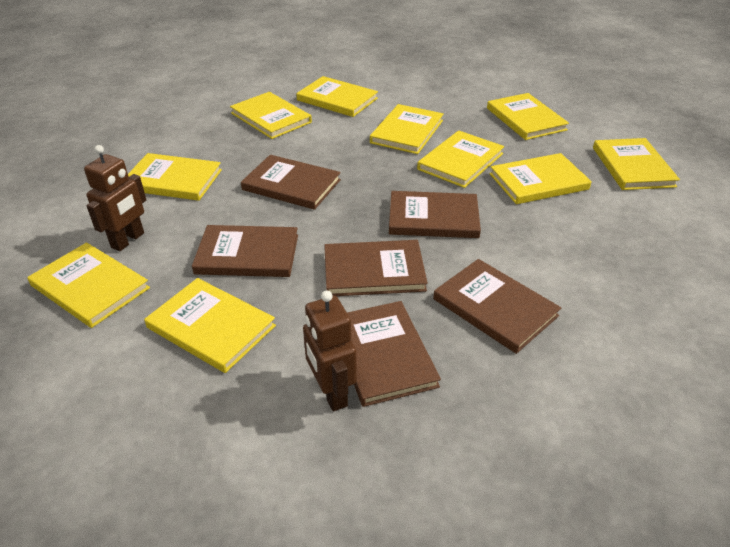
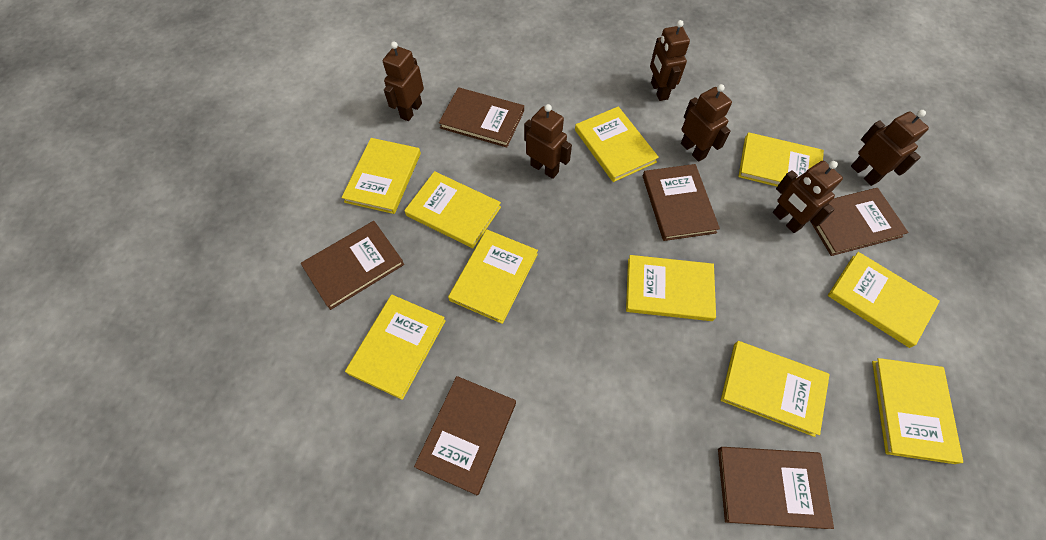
brown robot: 2 -> 6

